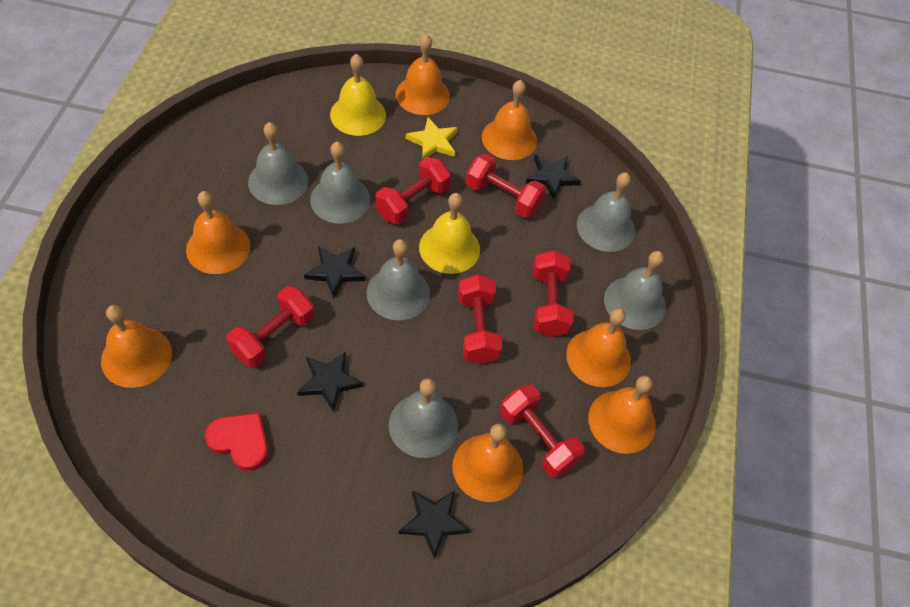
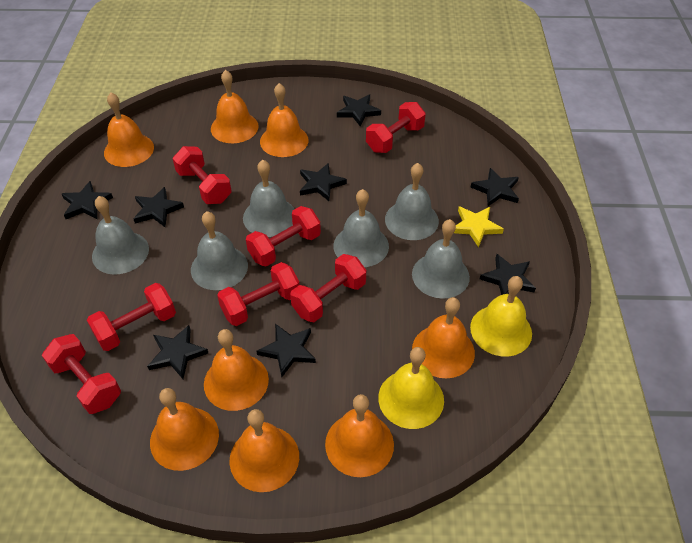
black star: 4 -> 8
orange bell: 7 -> 8
red dumbbell: 6 -> 7
red heart: 1 -> 0

